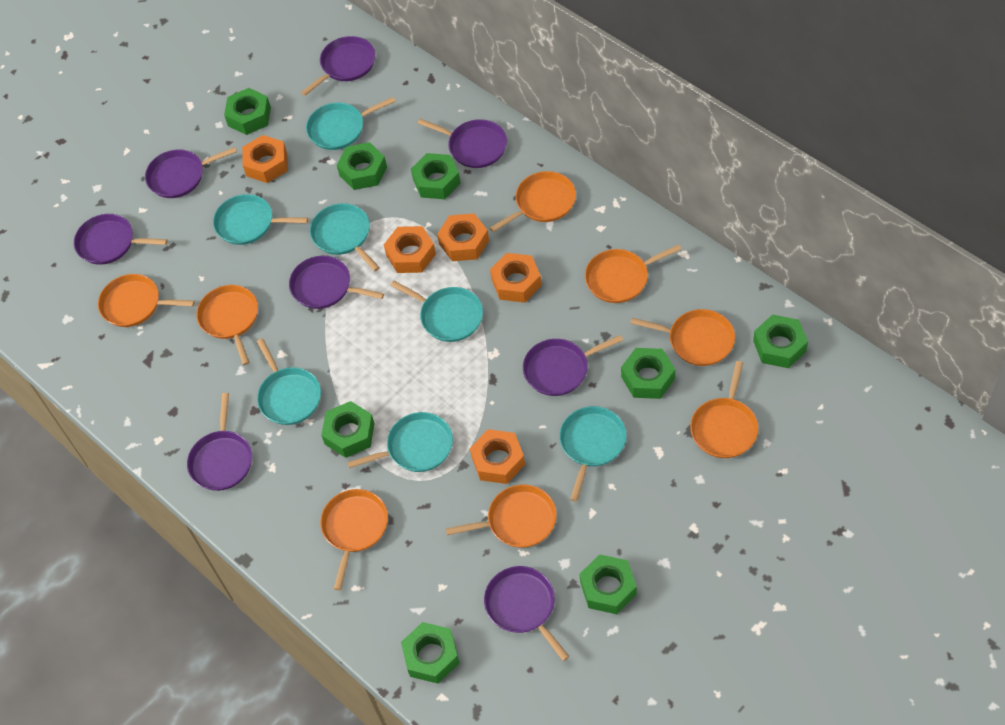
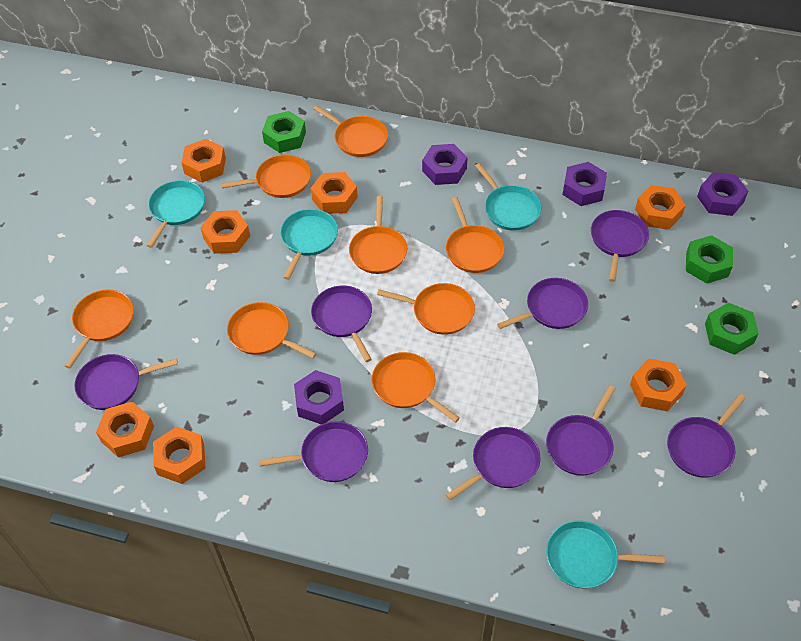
green nut: 8 -> 3
orange nut: 5 -> 7
purple nut: 0 -> 4
turquoise pan: 7 -> 4

